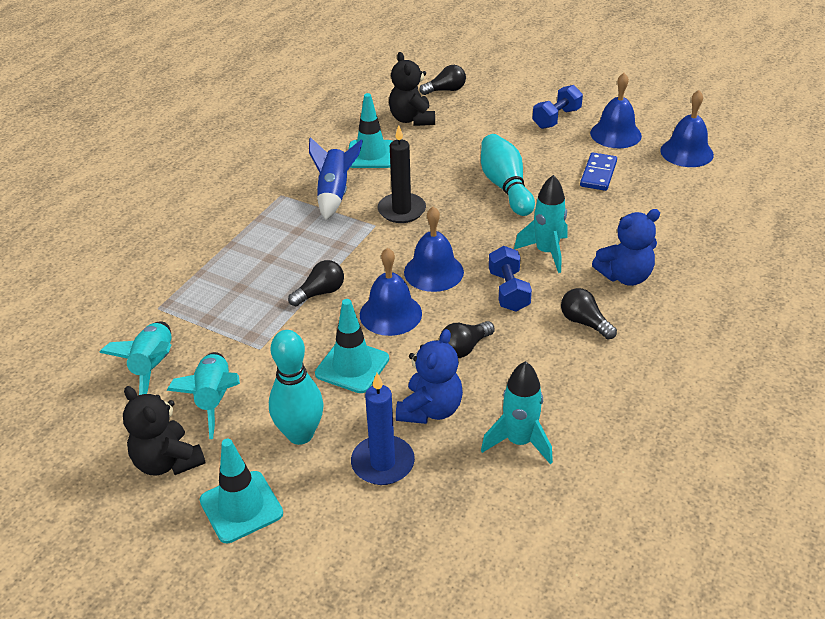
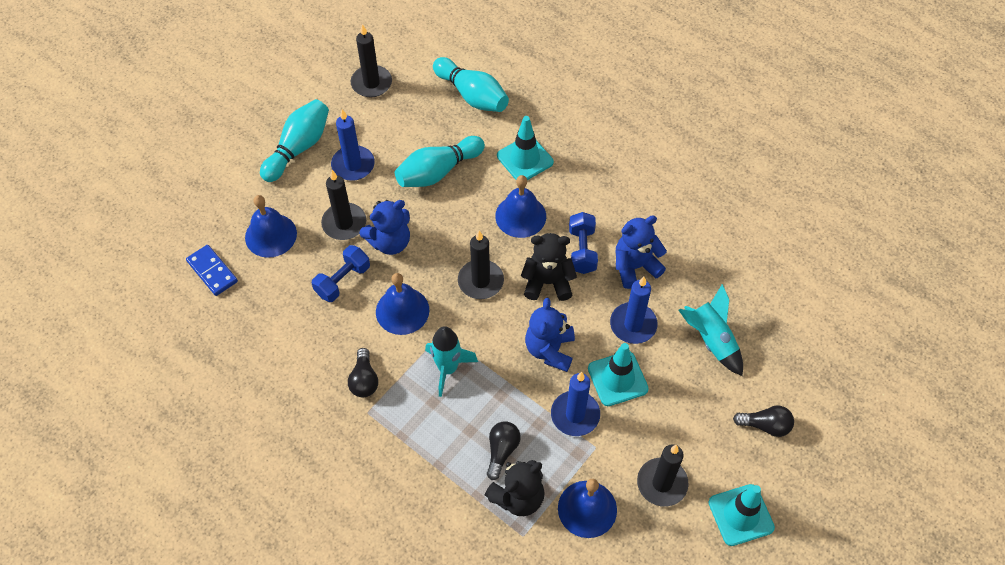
black candle: 1 -> 4
black light bulb: 4 -> 3
blue candle: 1 -> 3
blue rocket: 1 -> 0
blue teddy bear: 2 -> 3
turquoise bowling pin: 2 -> 3
turquoise rocket: 4 -> 2

